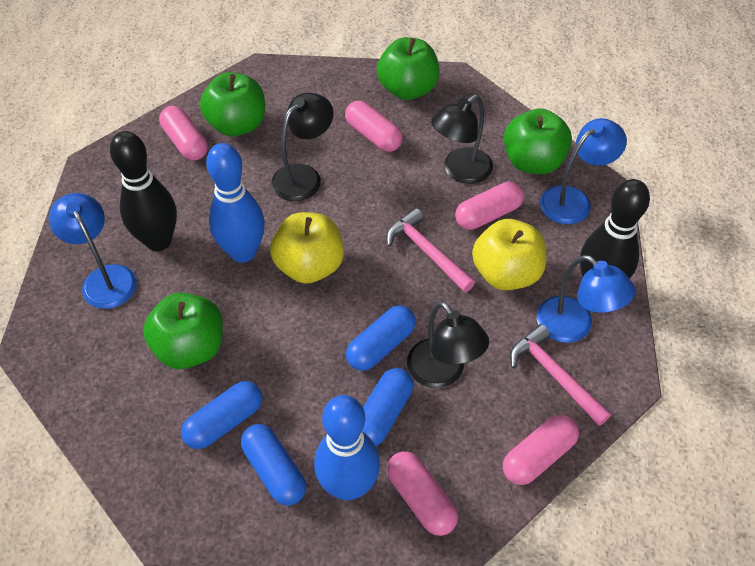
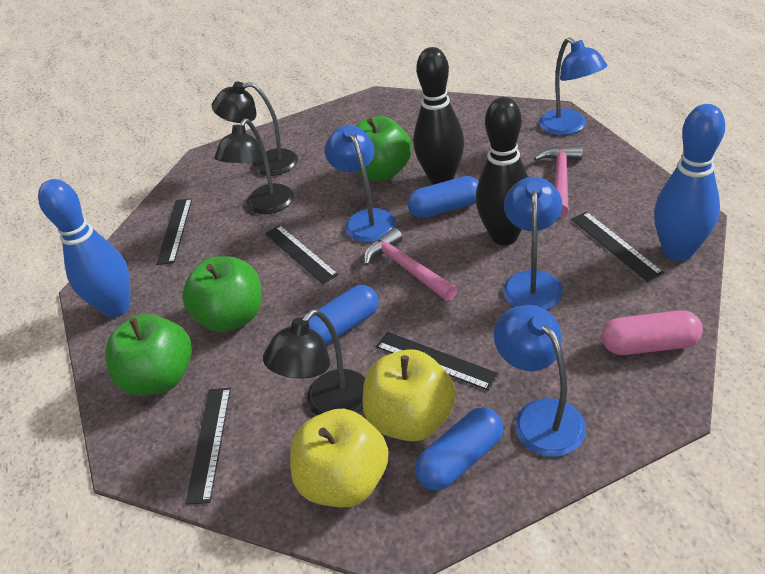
black ruler: 0 -> 5
blue capsule: 4 -> 3
blue lamp: 3 -> 4
green apple: 4 -> 3
pink capsule: 5 -> 1

